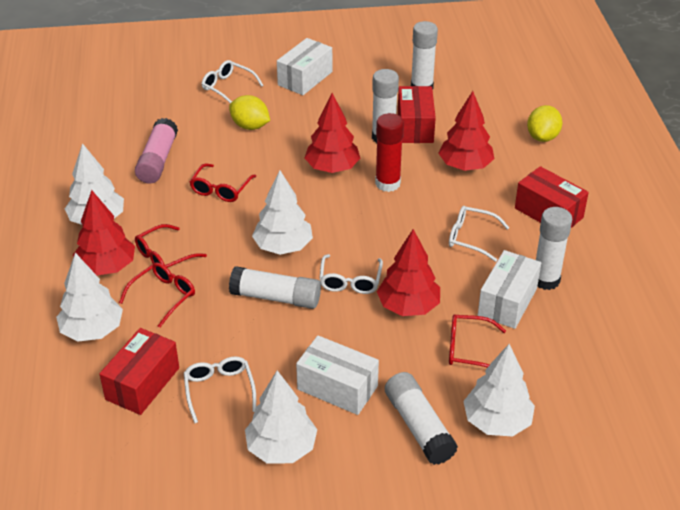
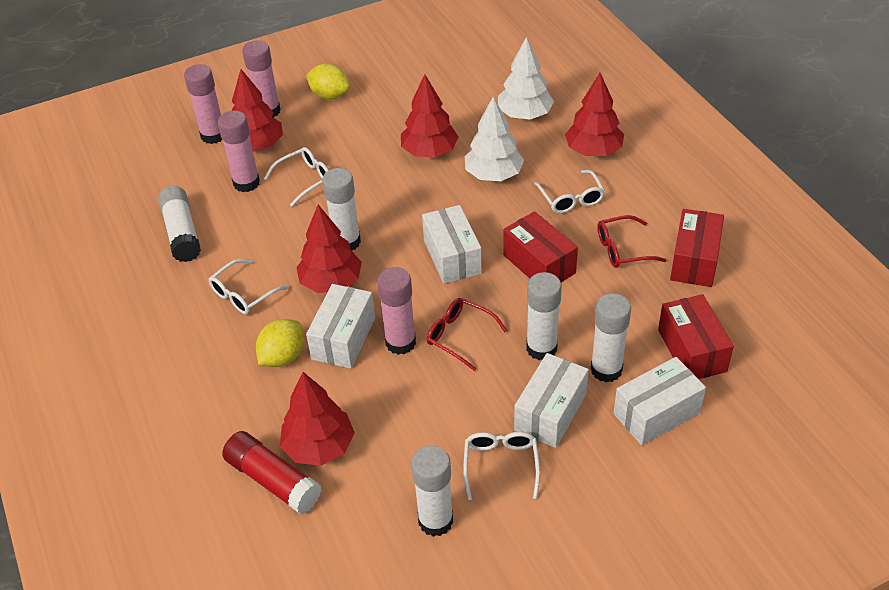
pink glue stick: 1 -> 4
red glasses: 4 -> 2
red tree: 4 -> 5
white box: 3 -> 4
white tree: 5 -> 2

